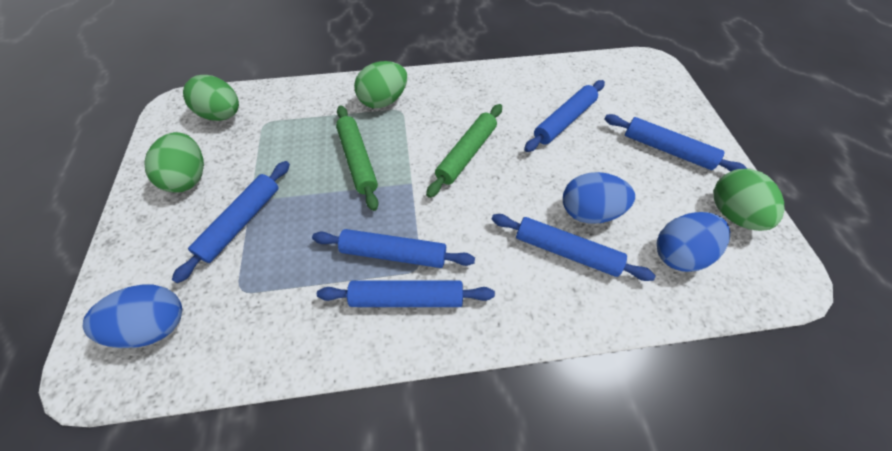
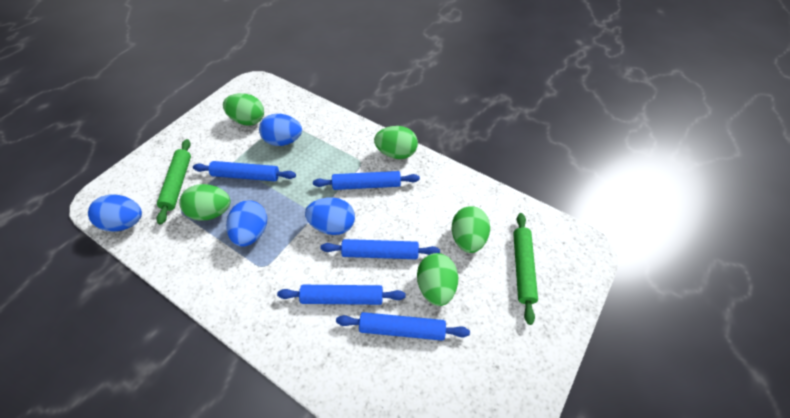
blue egg: 3 -> 4
blue rolling pin: 6 -> 5
green egg: 4 -> 5

